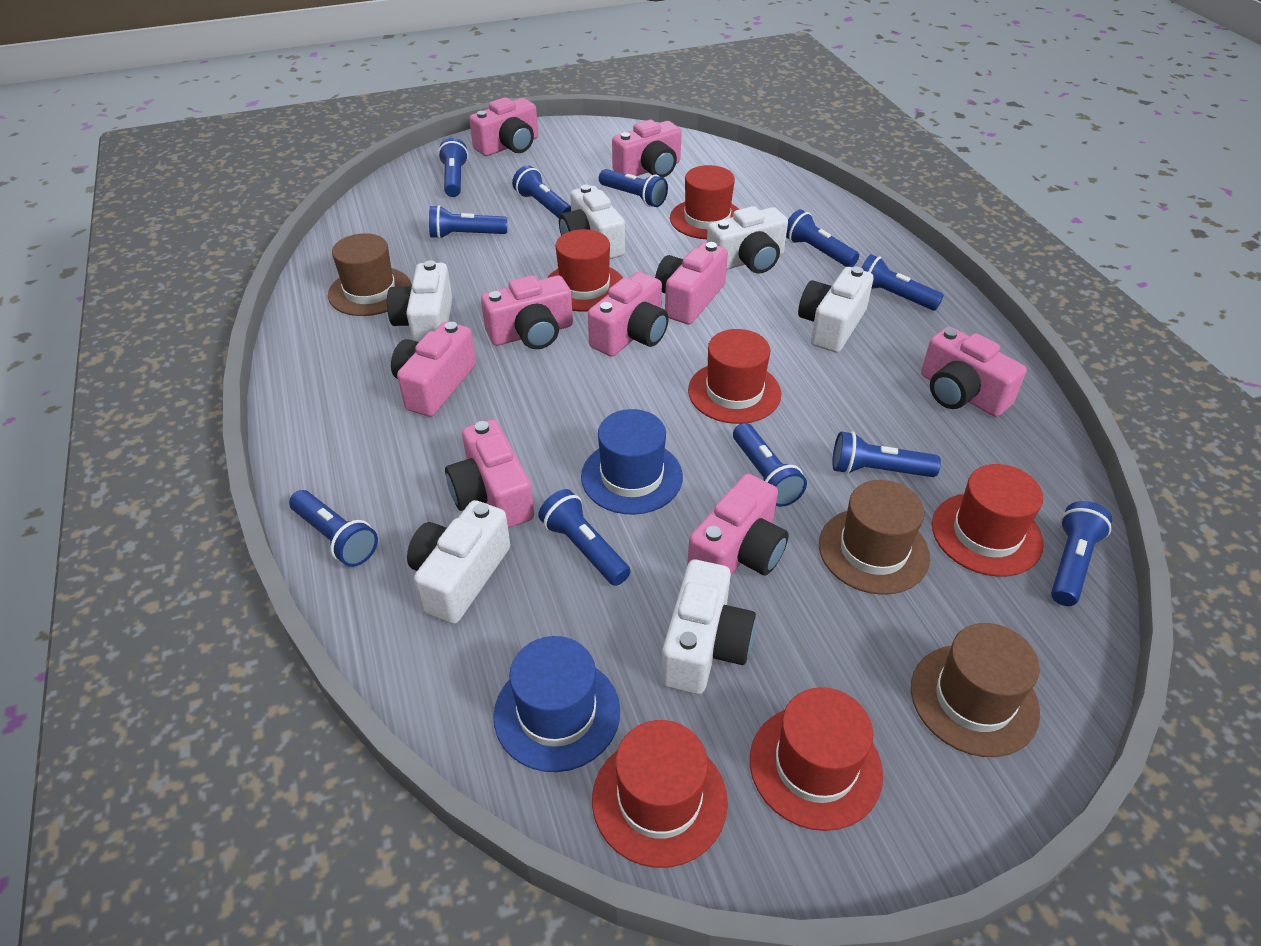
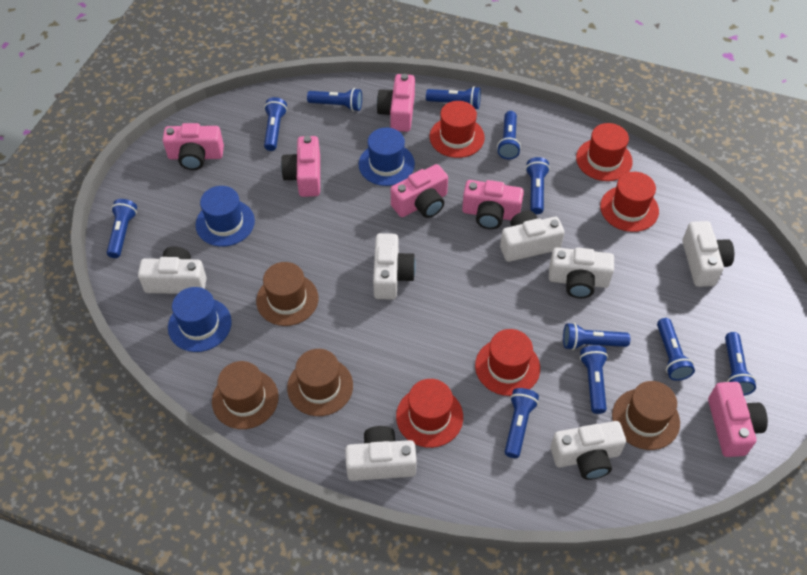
blue hat: 2 -> 3
brown hat: 3 -> 4
pink camera: 9 -> 6
red hat: 6 -> 5
white camera: 6 -> 7

